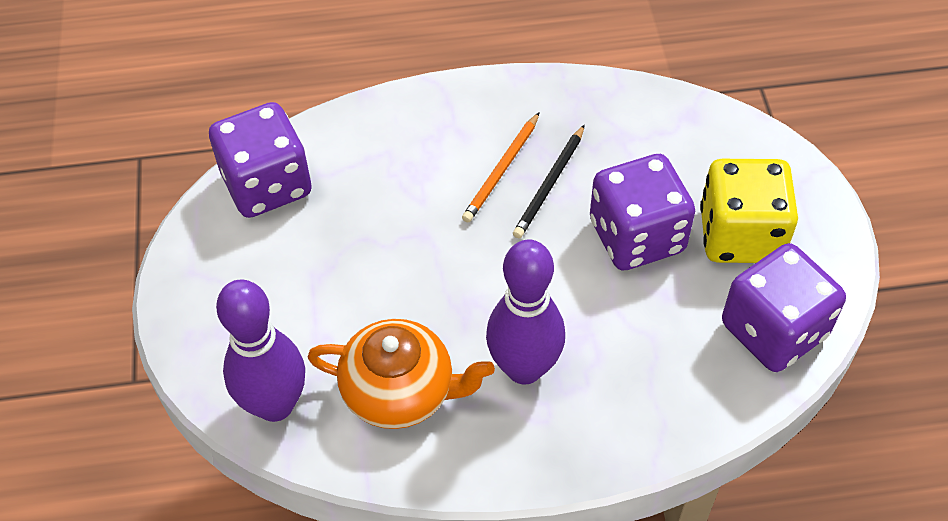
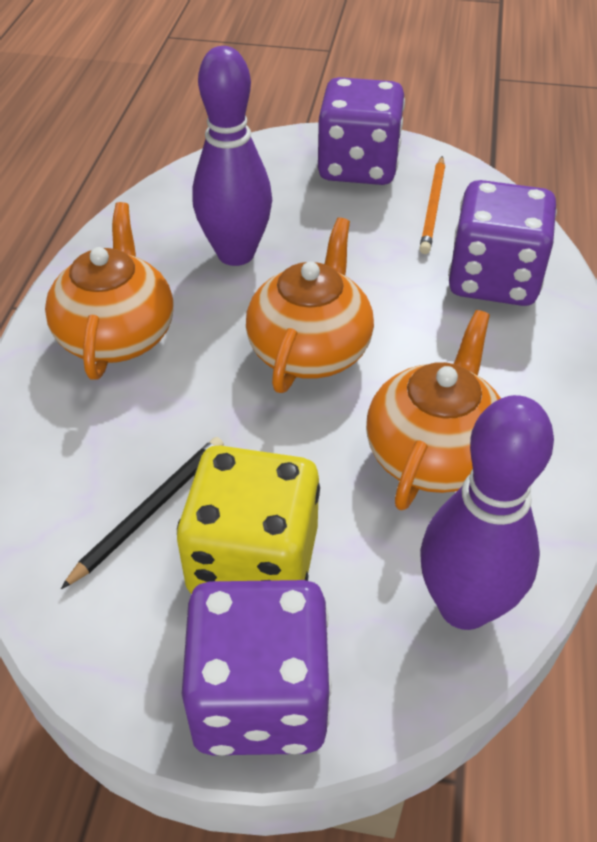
orange teapot: 1 -> 3

